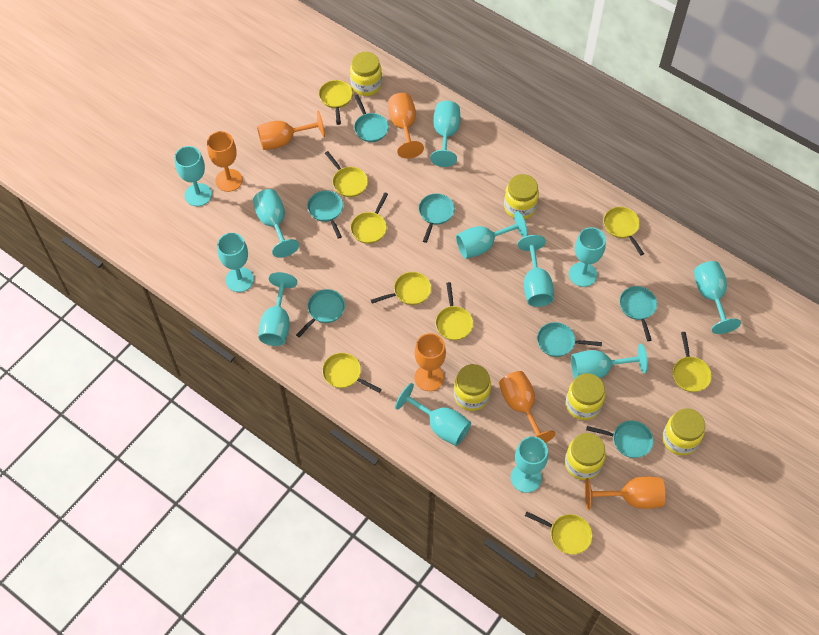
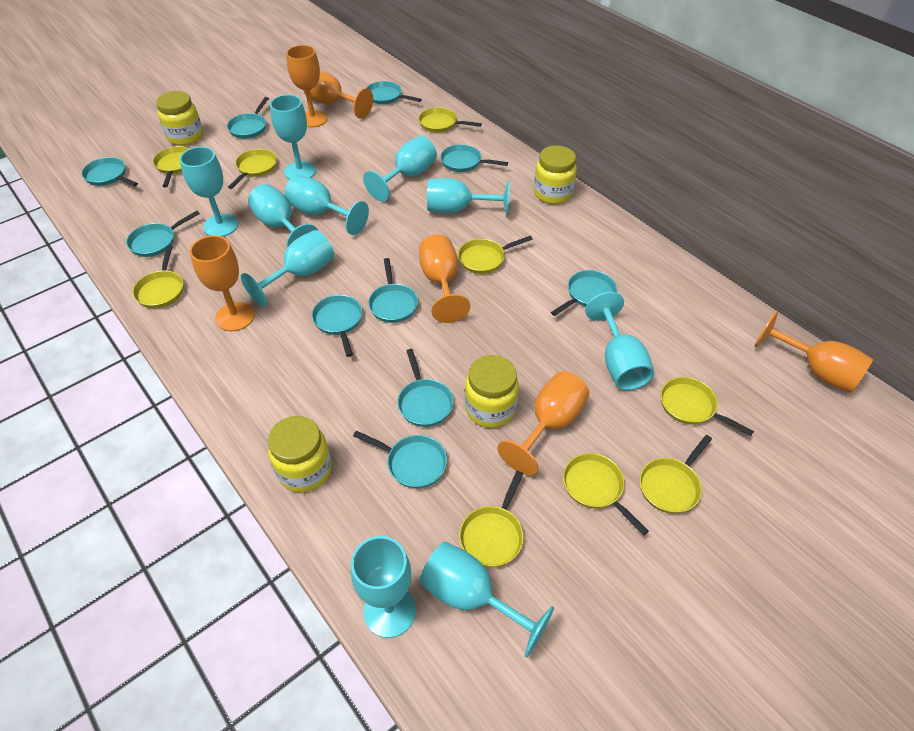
turquoise goblet: 12 -> 10
turquoise pan: 7 -> 10
yellow jar: 6 -> 4

